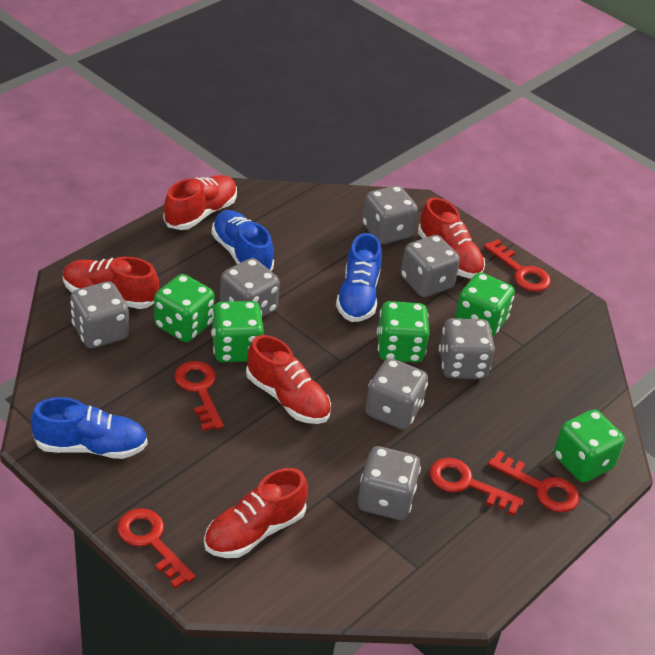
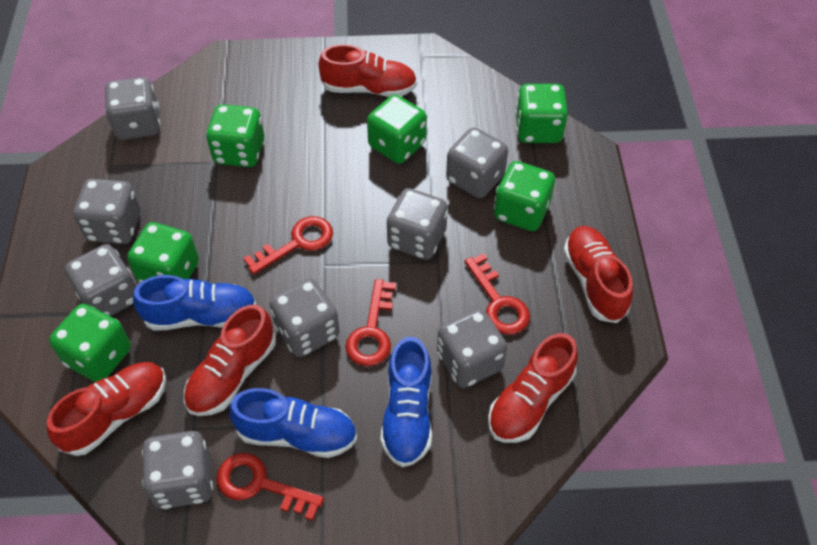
green dice: 5 -> 6
grey dice: 7 -> 8
red key: 5 -> 4

